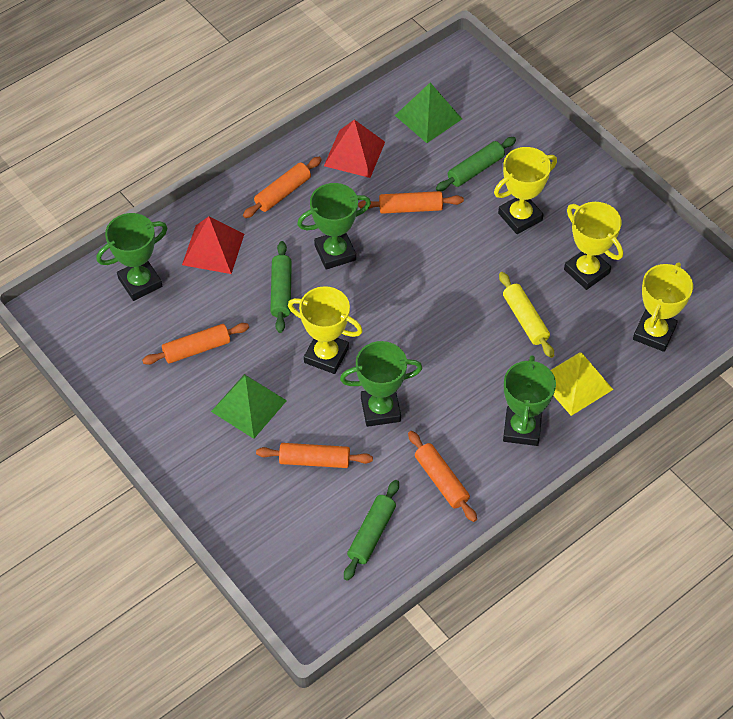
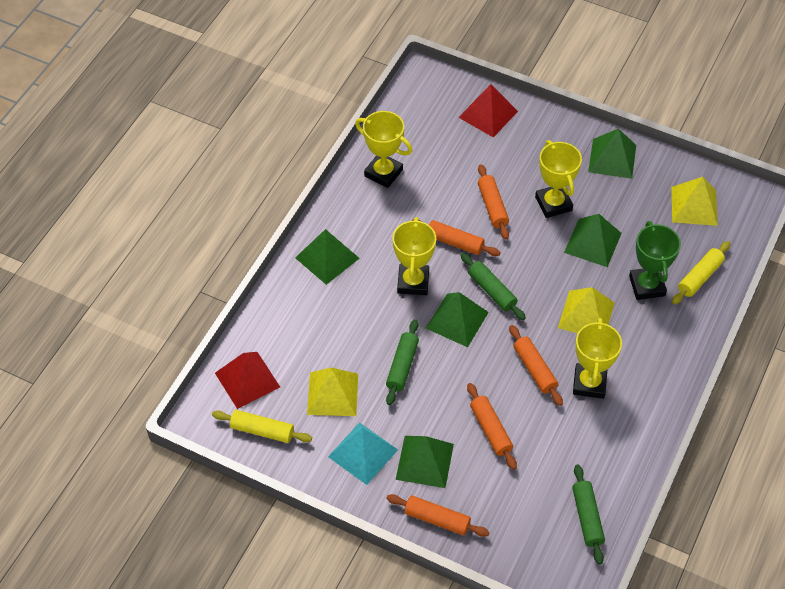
green pyramid: 2 -> 5
green trophy: 4 -> 1
turquoise pyramid: 0 -> 1
yellow pyramid: 1 -> 3
yellow rolling pin: 1 -> 2

